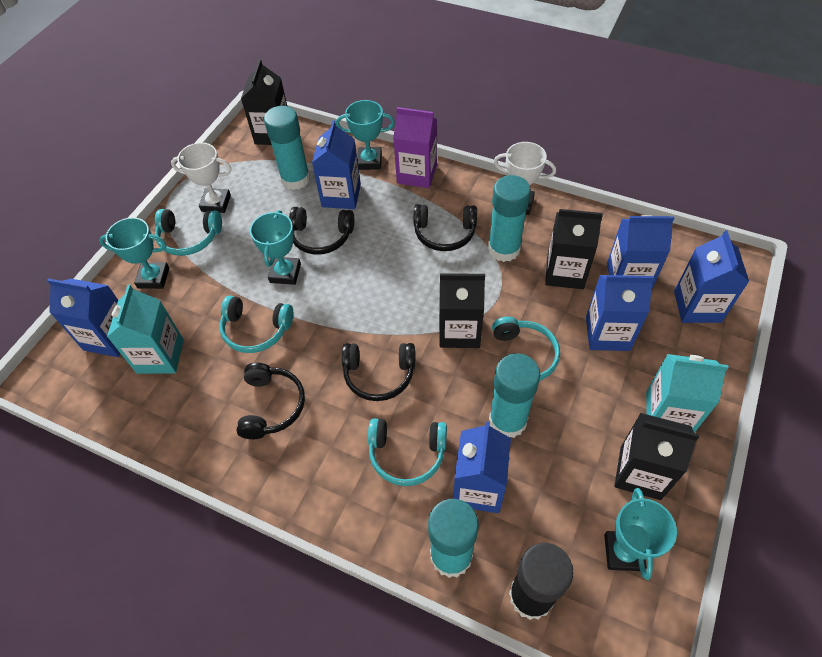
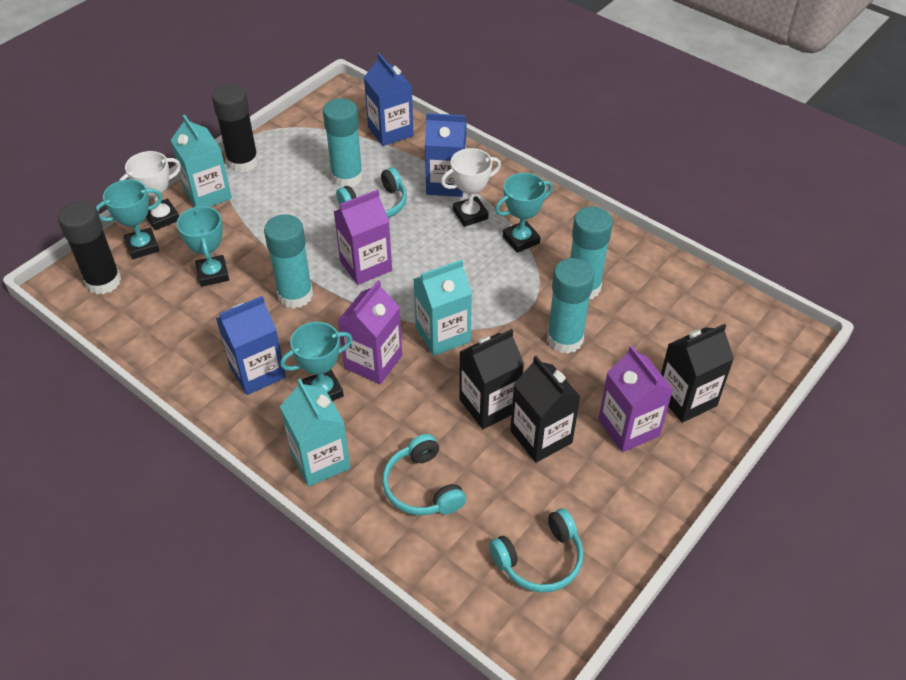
black carton: 4 -> 3
black glue stick: 1 -> 2
black headphones: 4 -> 0
blue carton: 6 -> 3
purple carton: 1 -> 3
turquoise carton: 2 -> 3
turquoise headphones: 4 -> 3

